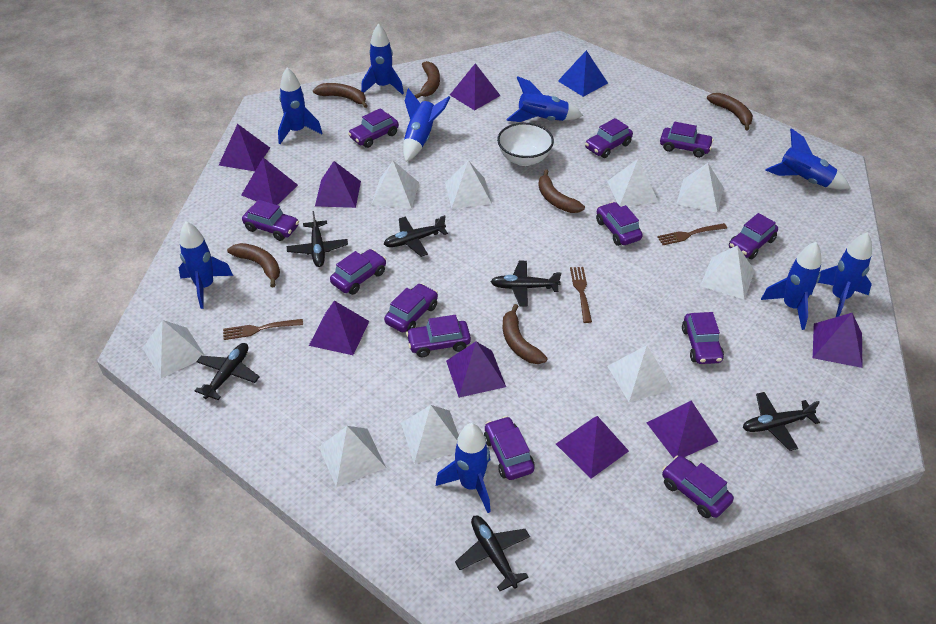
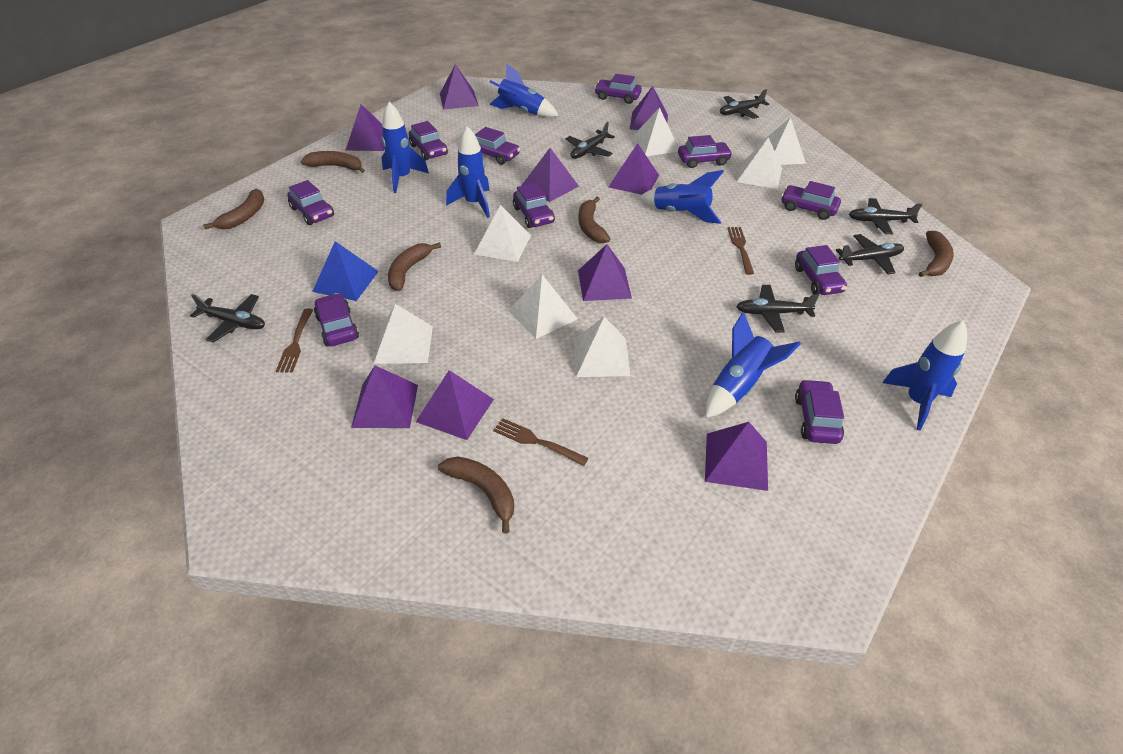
blue rocket: 9 -> 6
purple car: 12 -> 10
white bowl: 1 -> 0
white pyramid: 9 -> 7

